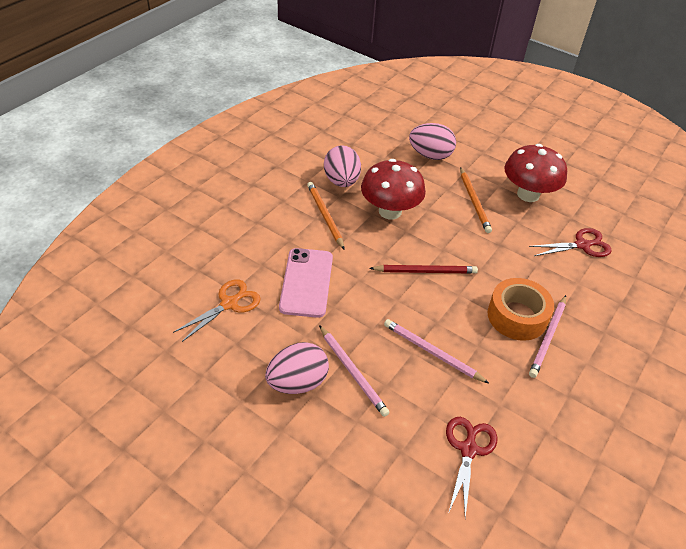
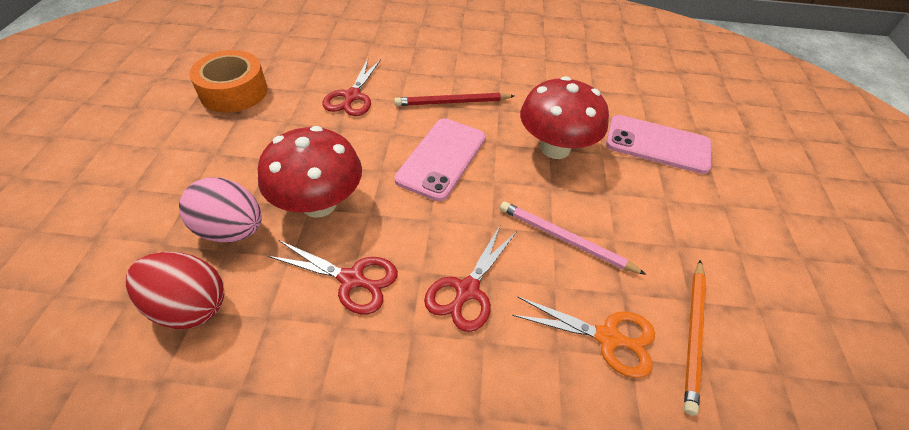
orange pencil: 2 -> 1
pink egg: 3 -> 1
pink pencil: 3 -> 1
pink phone: 1 -> 2
red egg: 0 -> 1
red scissors: 2 -> 3

